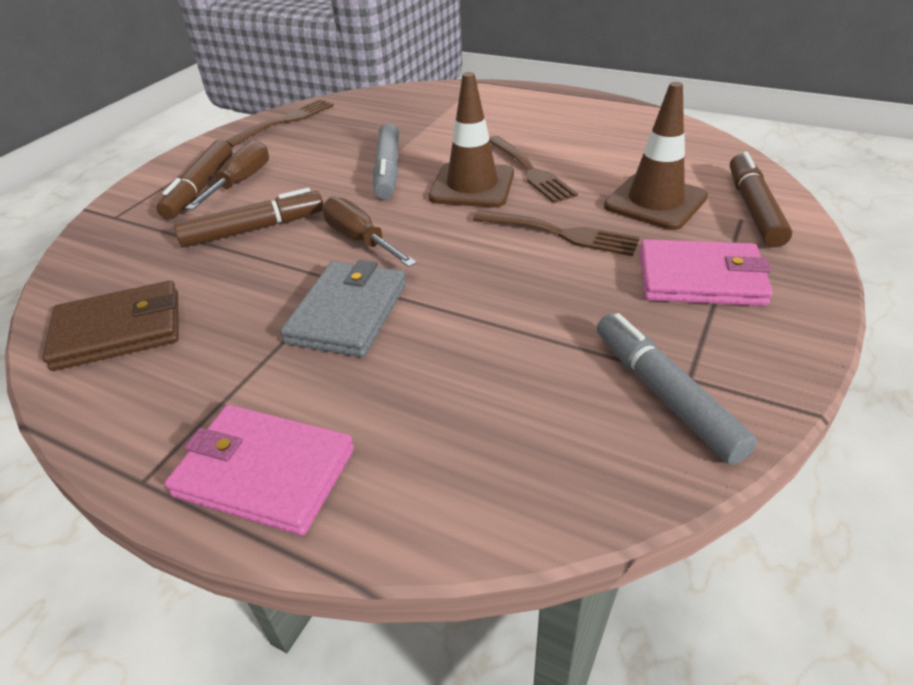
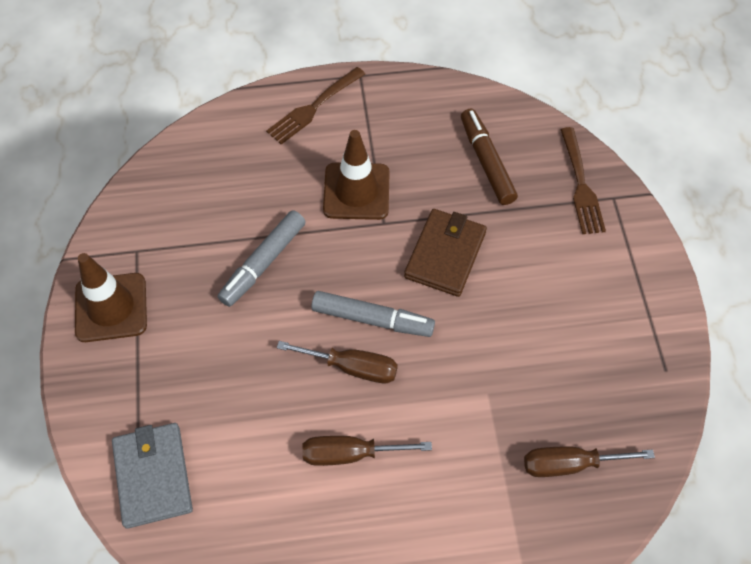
brown fork: 3 -> 2
brown marker: 3 -> 1
brown screwdriver: 2 -> 3
pink wallet: 2 -> 0

